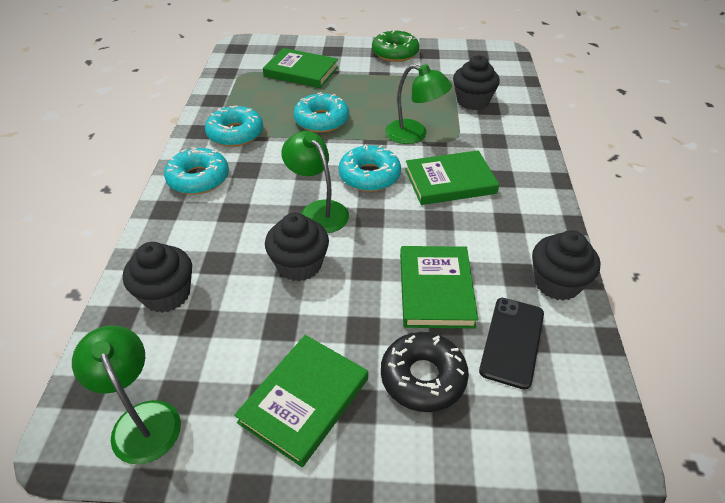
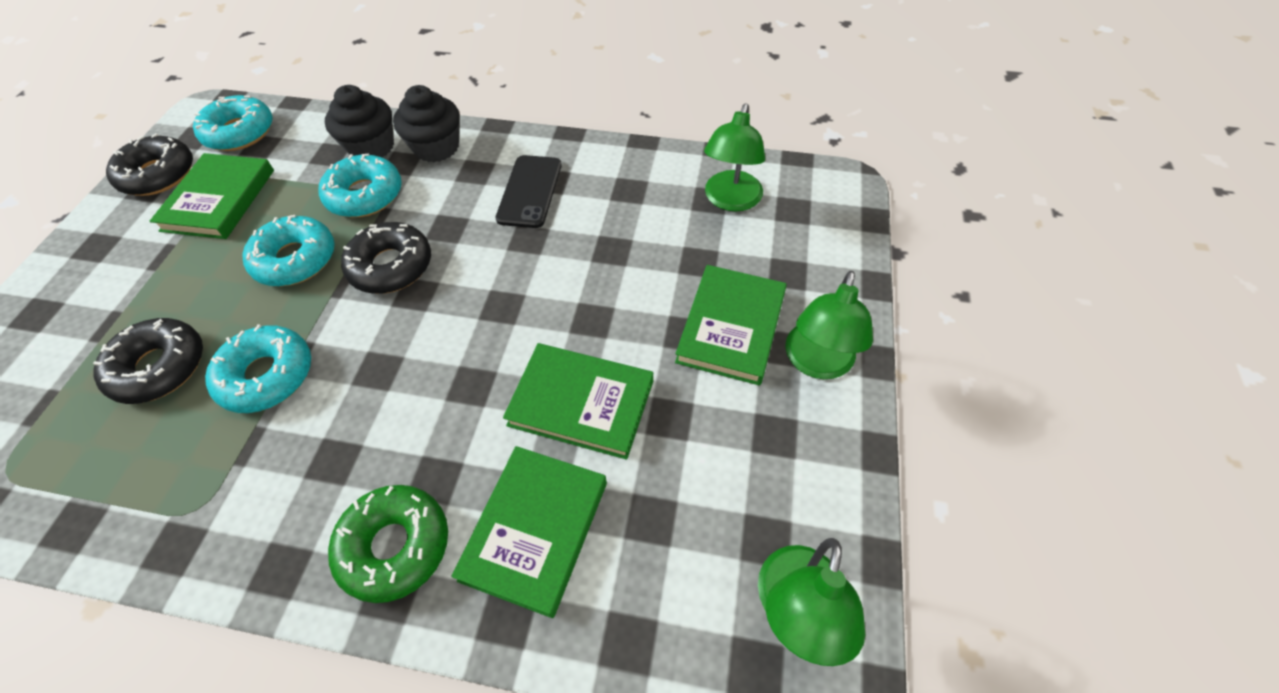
black cupcake: 4 -> 2
black donut: 1 -> 3

